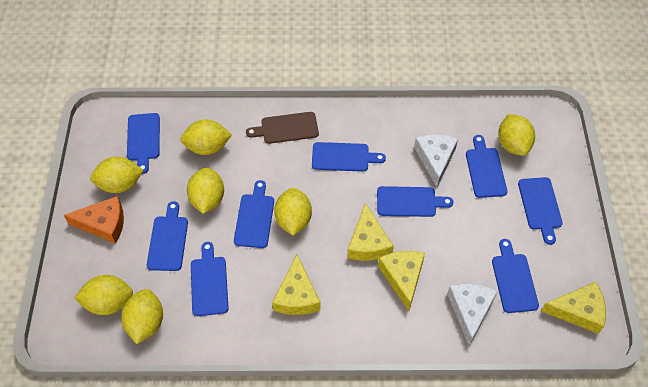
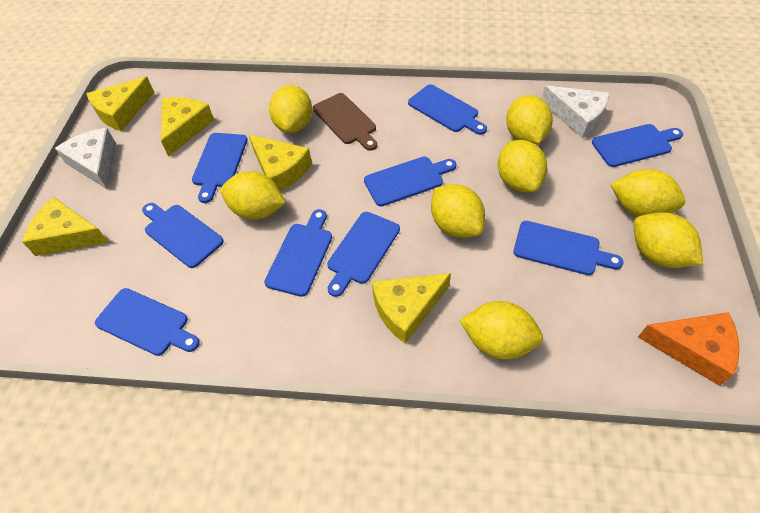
yellow cheese: 4 -> 5
yellow lemon: 7 -> 8

